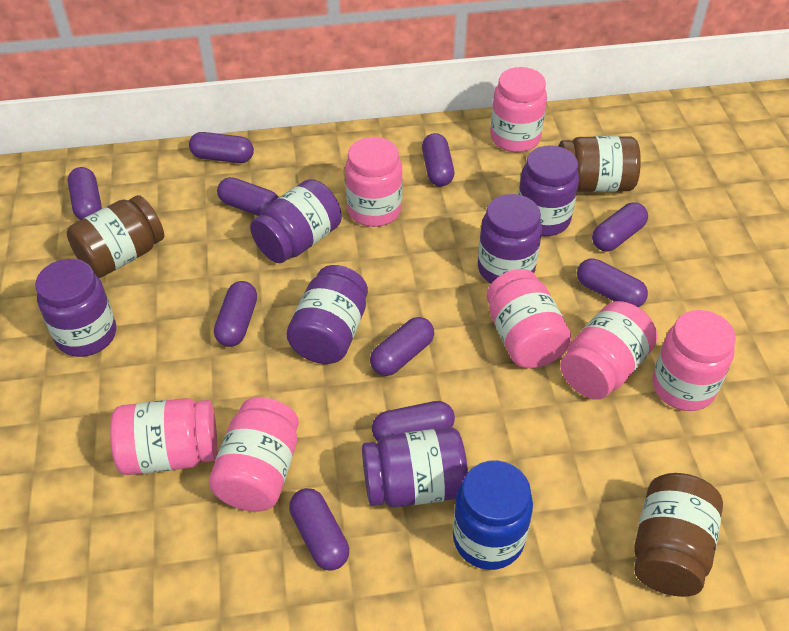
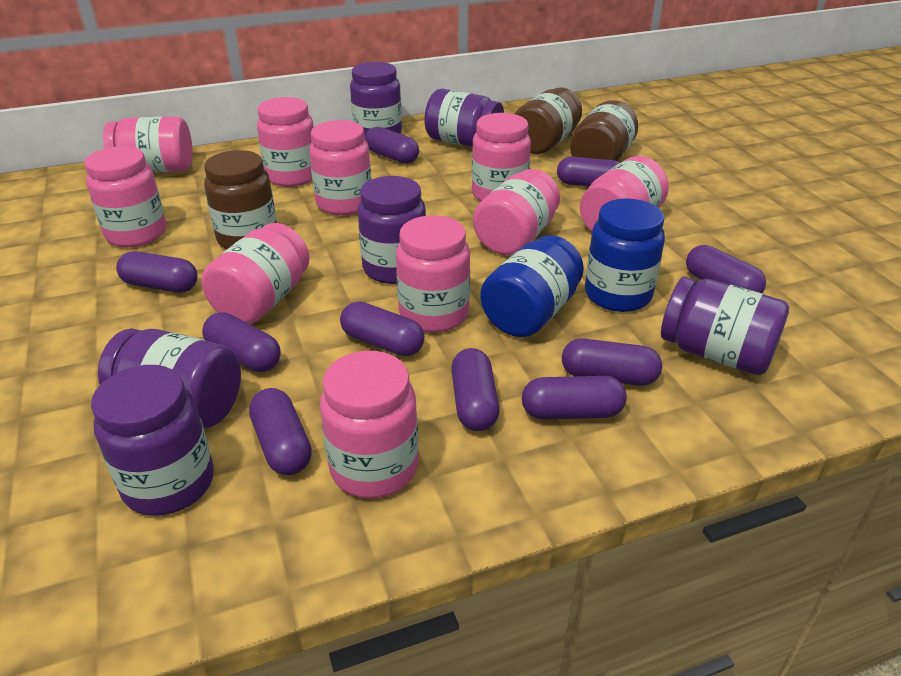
blue jar: 1 -> 2
pink jar: 7 -> 10

